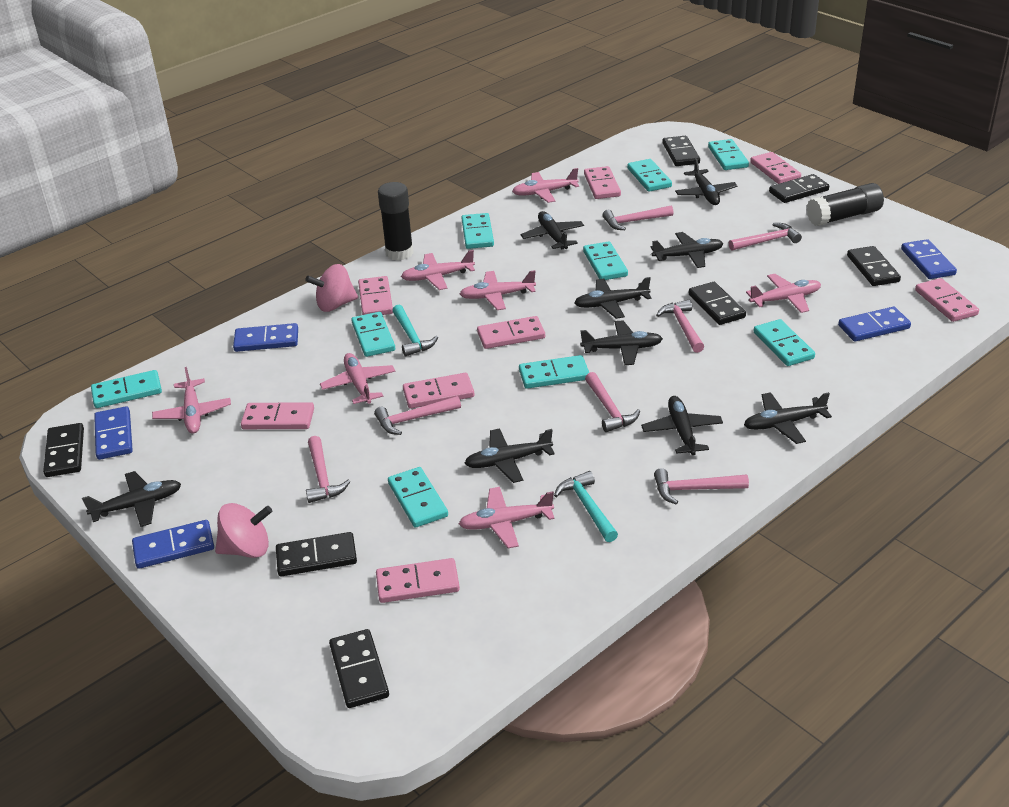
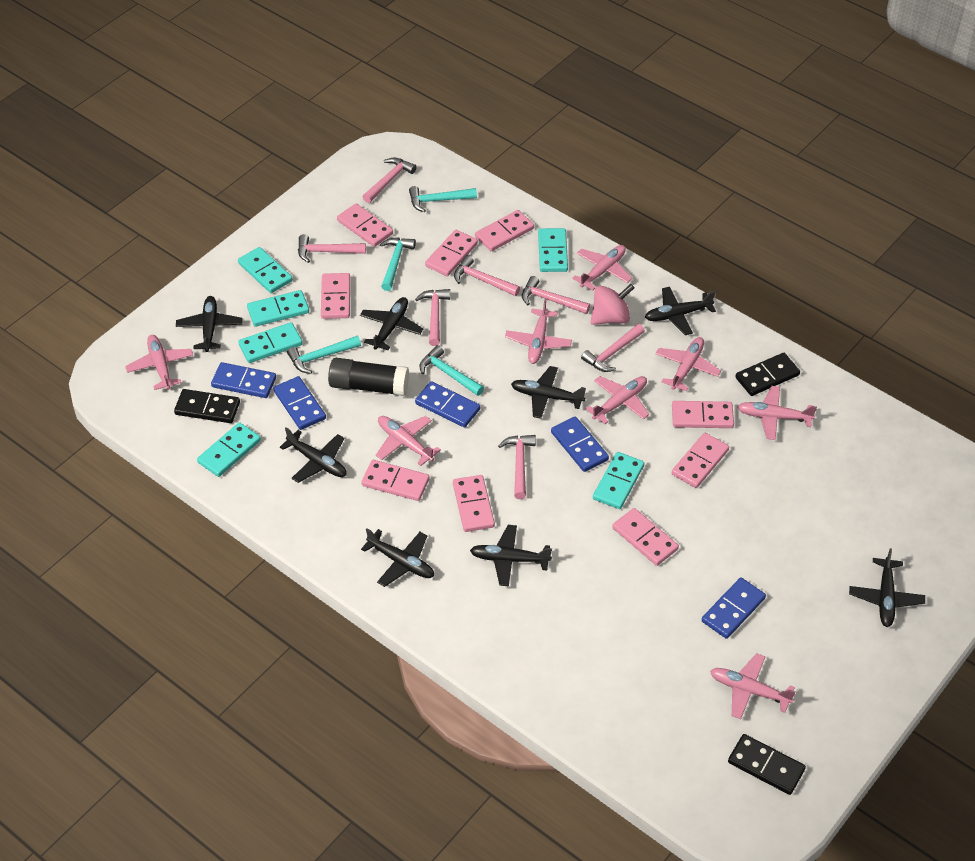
black domino: 7 -> 3
black glue stick: 2 -> 1
black plane: 9 -> 8
pink domino: 8 -> 9
pink plane: 7 -> 8
pink spinning top: 2 -> 1
turquoise domino: 9 -> 6
turquoise hammer: 2 -> 4

